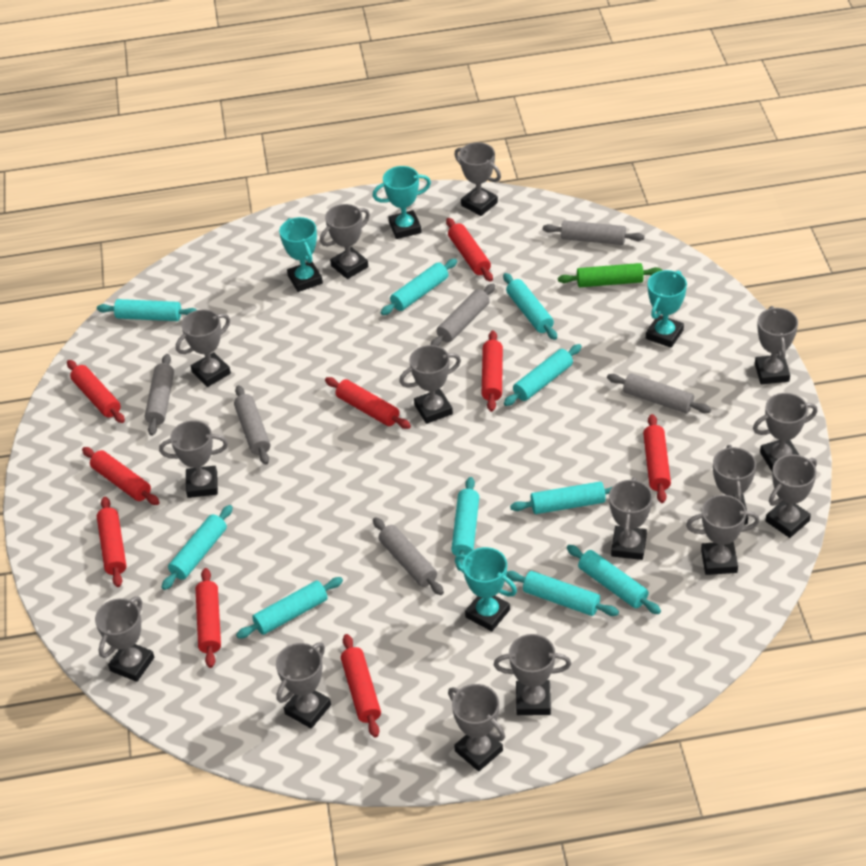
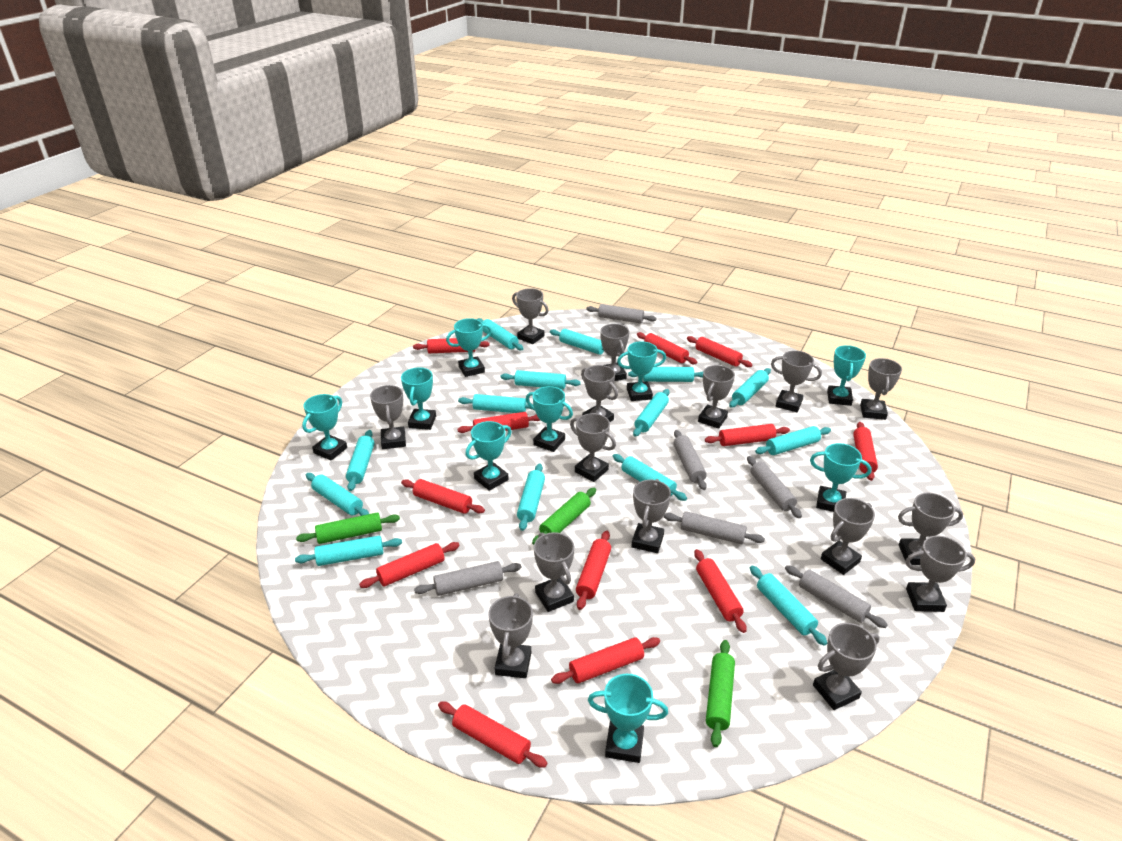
green rolling pin: 1 -> 3
red rolling pin: 9 -> 12
turquoise rolling pin: 10 -> 14
turquoise trophy: 4 -> 9

